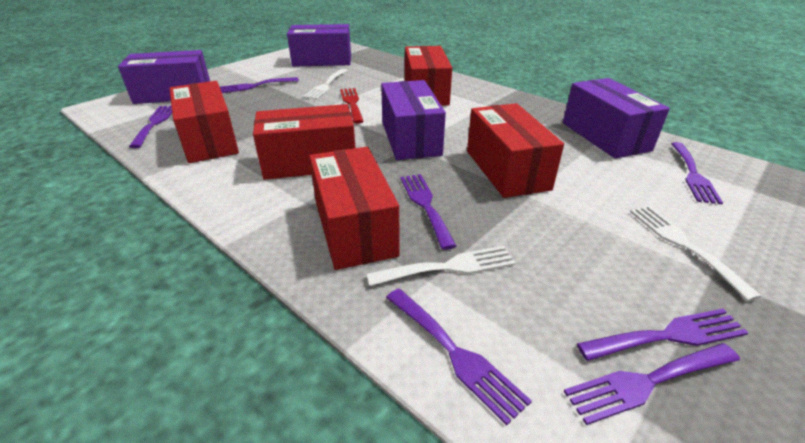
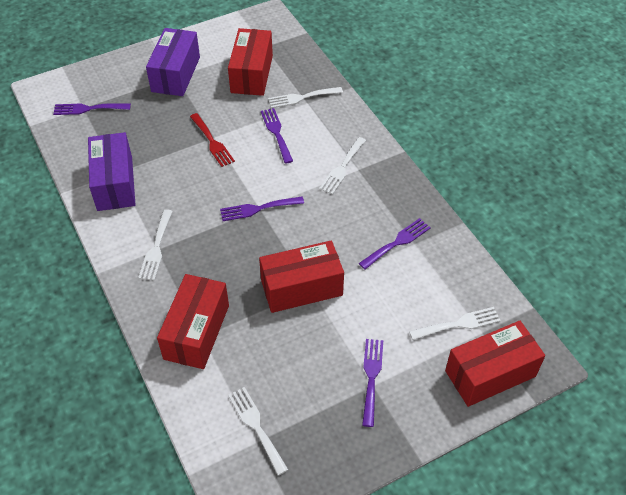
purple box: 4 -> 2
purple fork: 7 -> 5
red box: 5 -> 4
white fork: 3 -> 5

